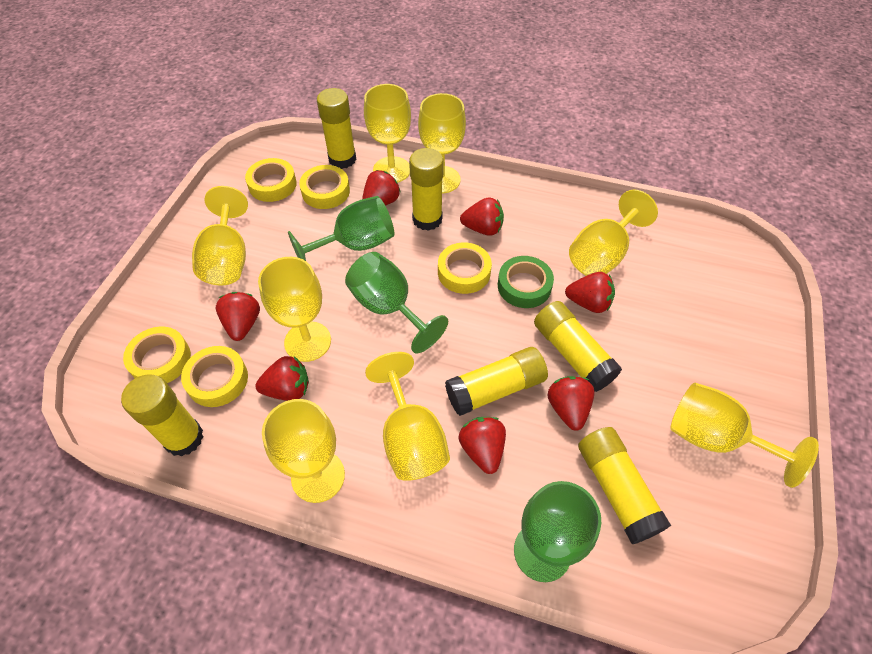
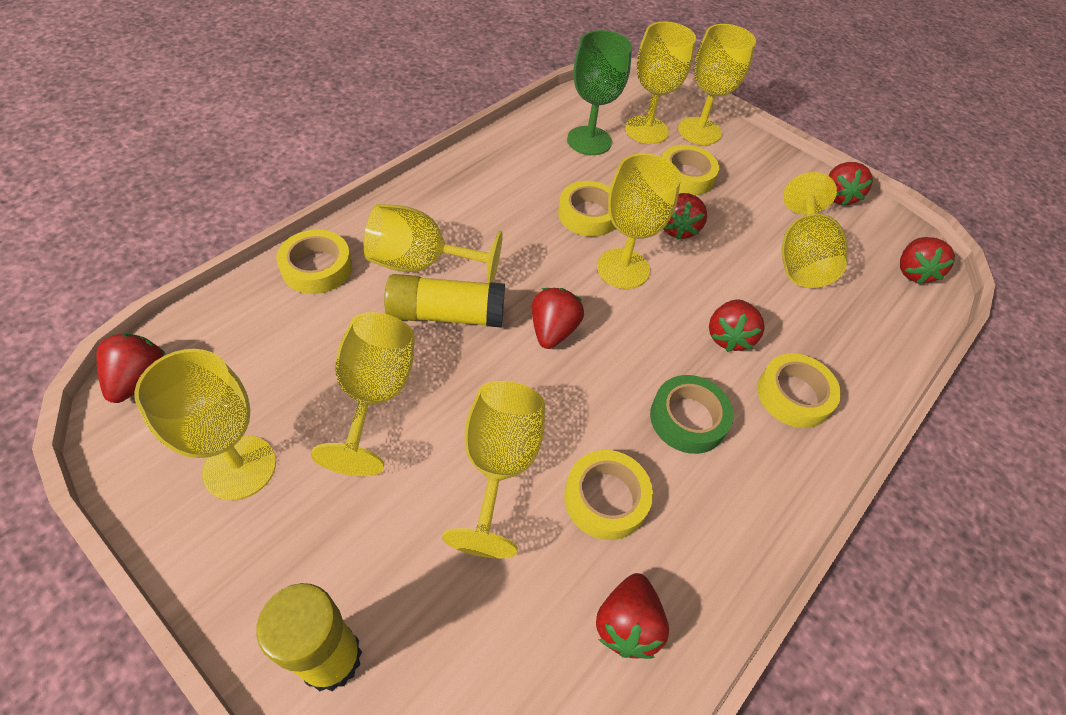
green goblet: 3 -> 1
yellow glue stick: 6 -> 2

